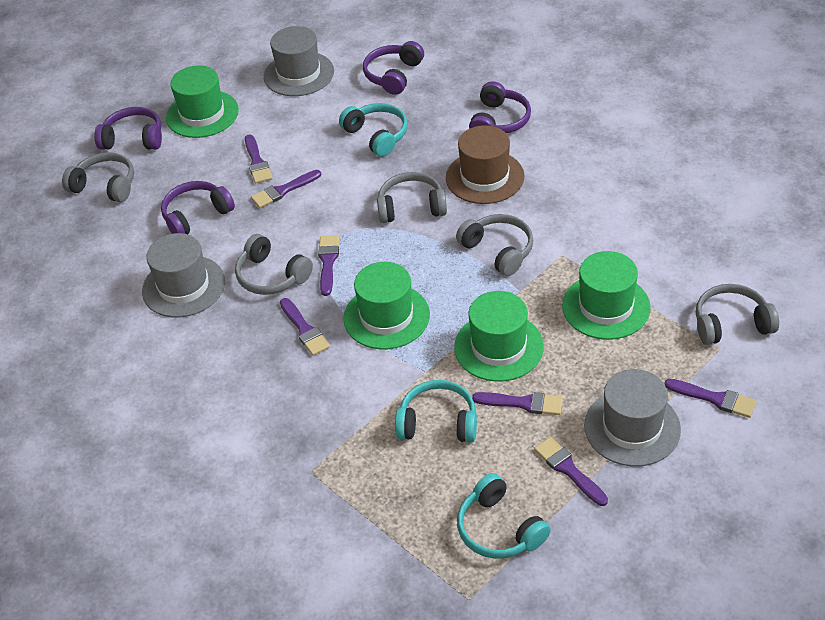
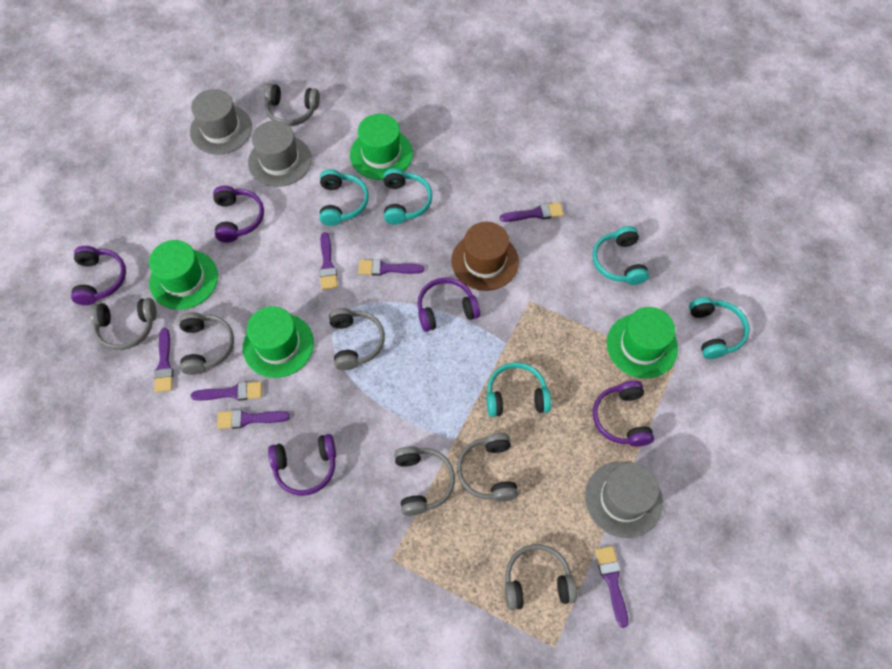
grey headphones: 5 -> 7
purple headphones: 4 -> 5
turquoise headphones: 3 -> 5

